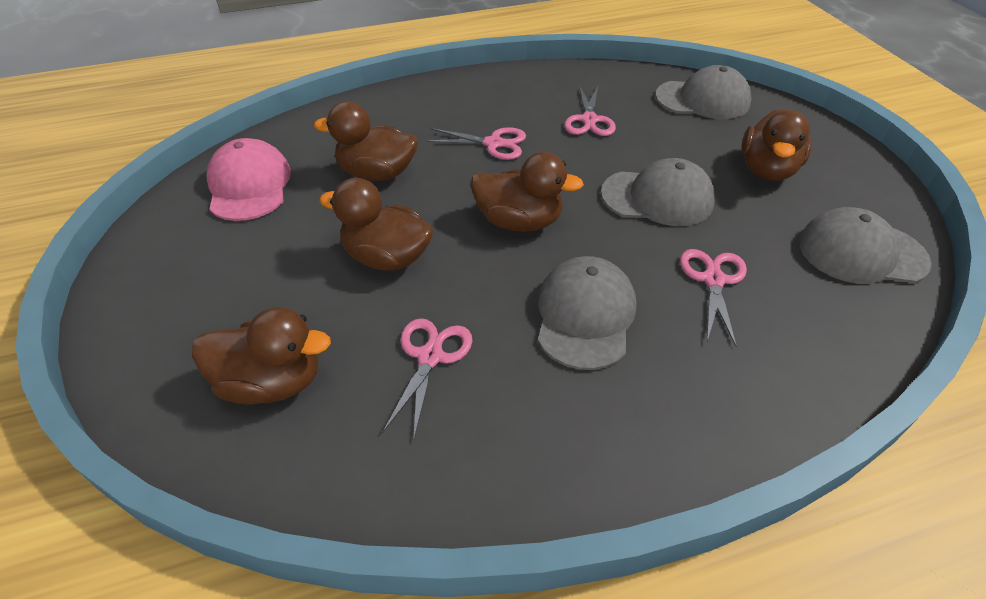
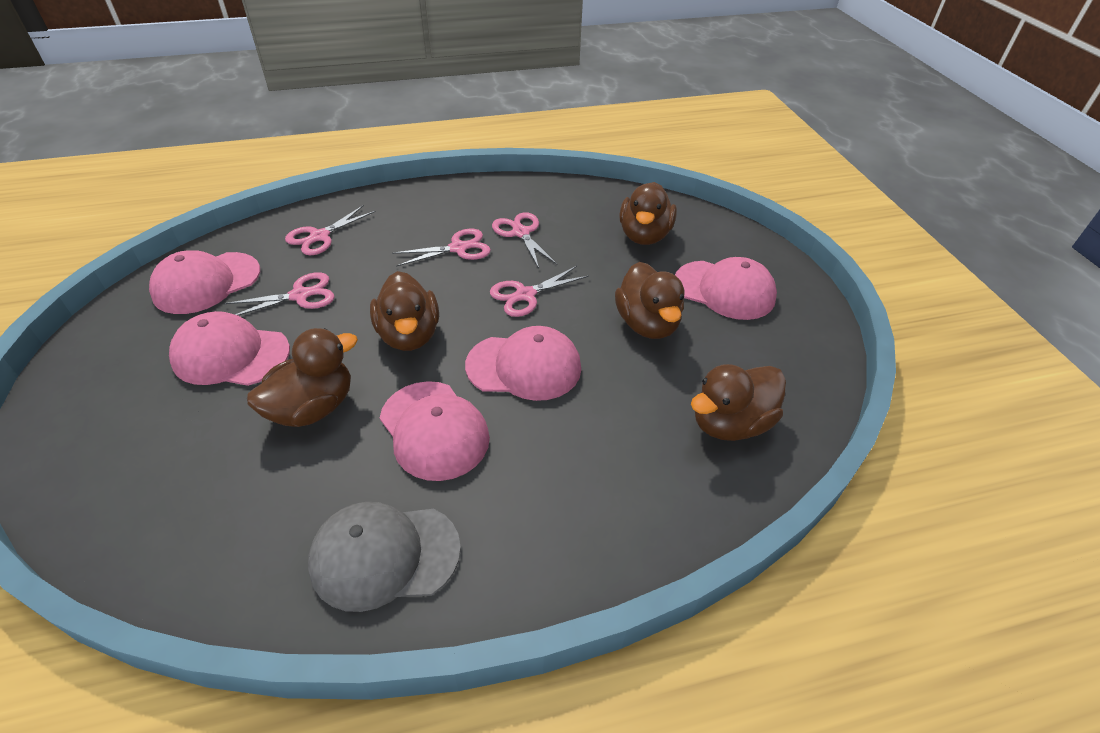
grey cap: 4 -> 1
pink cap: 1 -> 5
pink scissors: 4 -> 5

